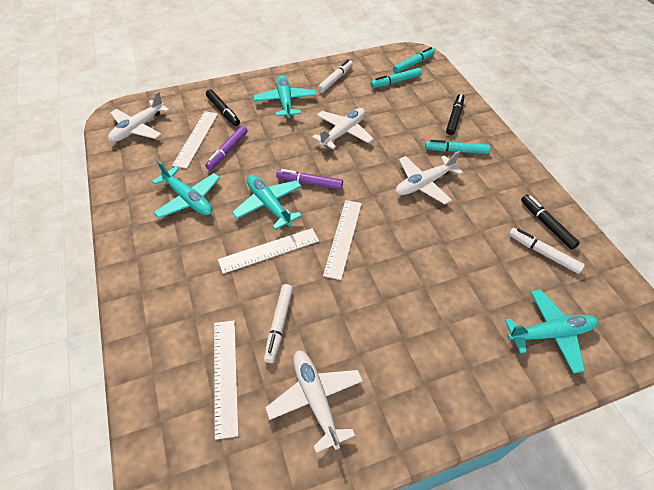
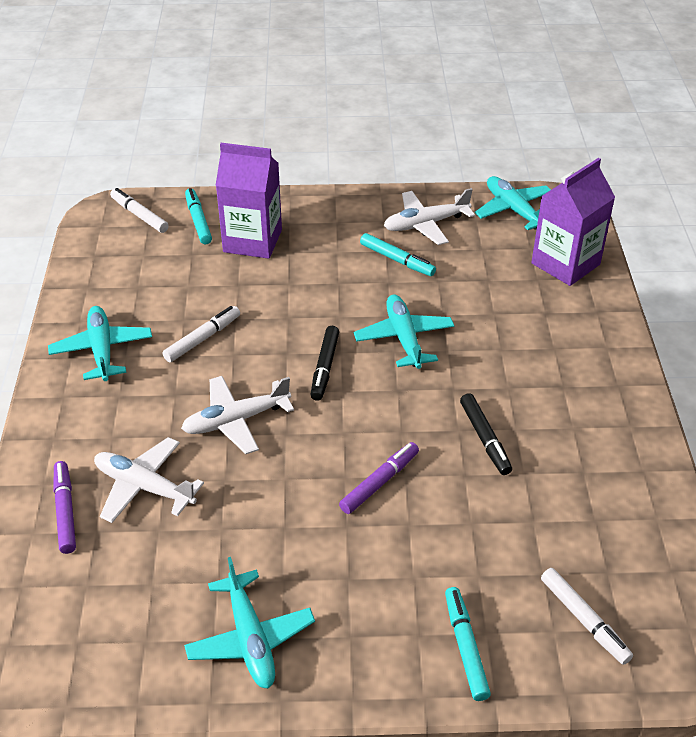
black marker: 3 -> 2
purple carton: 0 -> 2
white plane: 4 -> 3
white ruler: 4 -> 0

